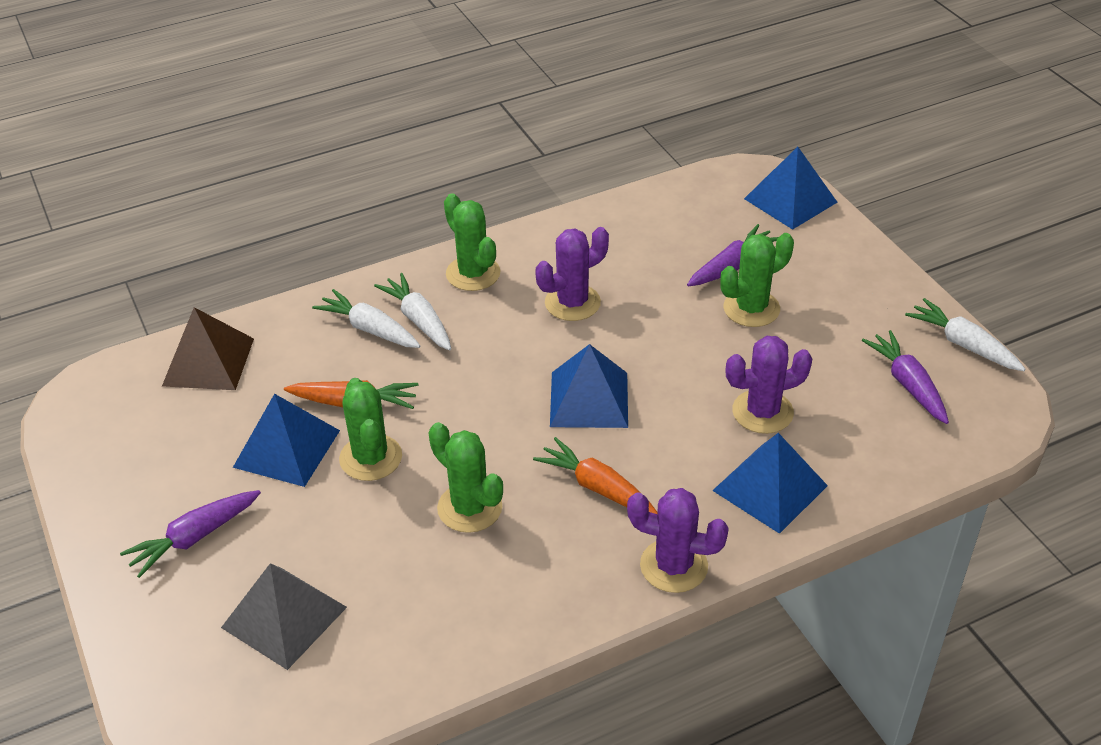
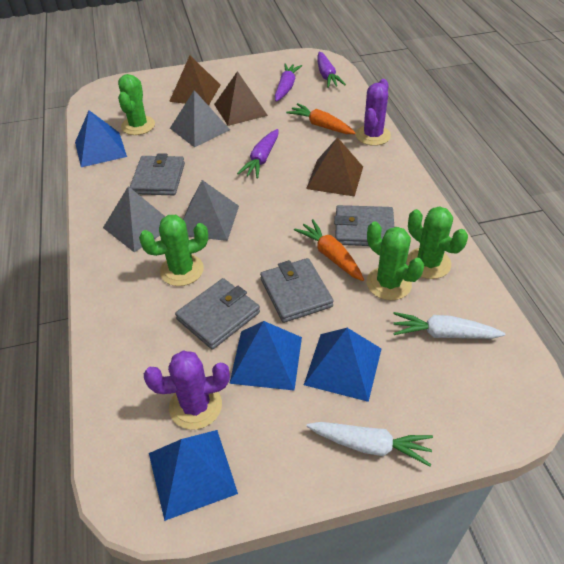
brown pyramid: 1 -> 3
grey pyramid: 1 -> 3
grey wallet: 0 -> 4
purple cactus: 3 -> 2
white carrot: 3 -> 2

